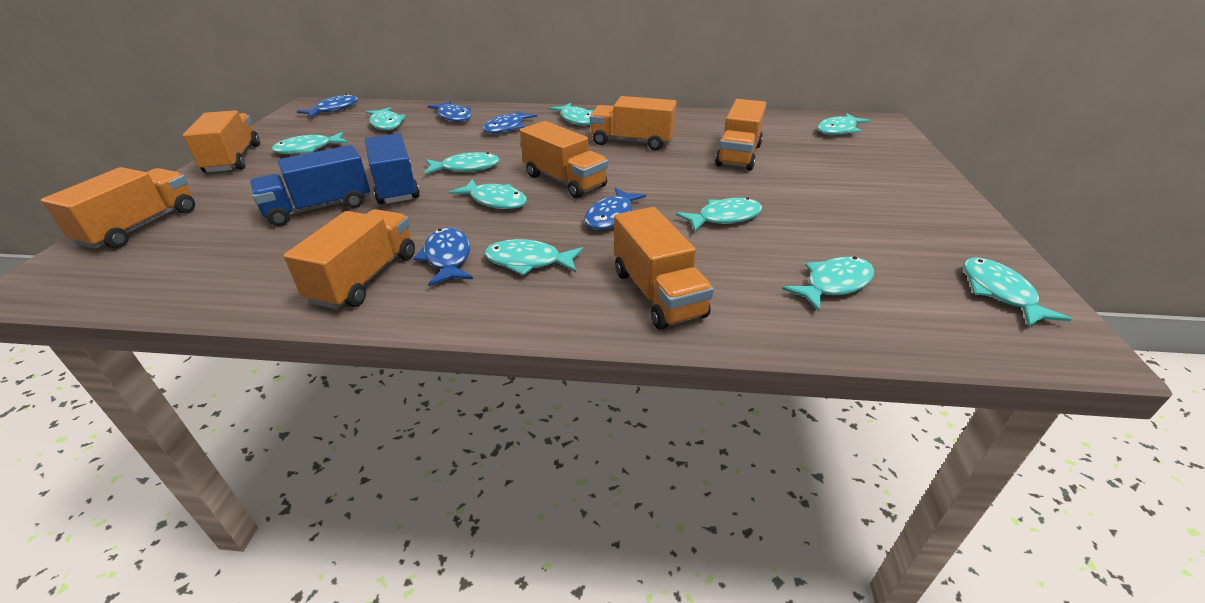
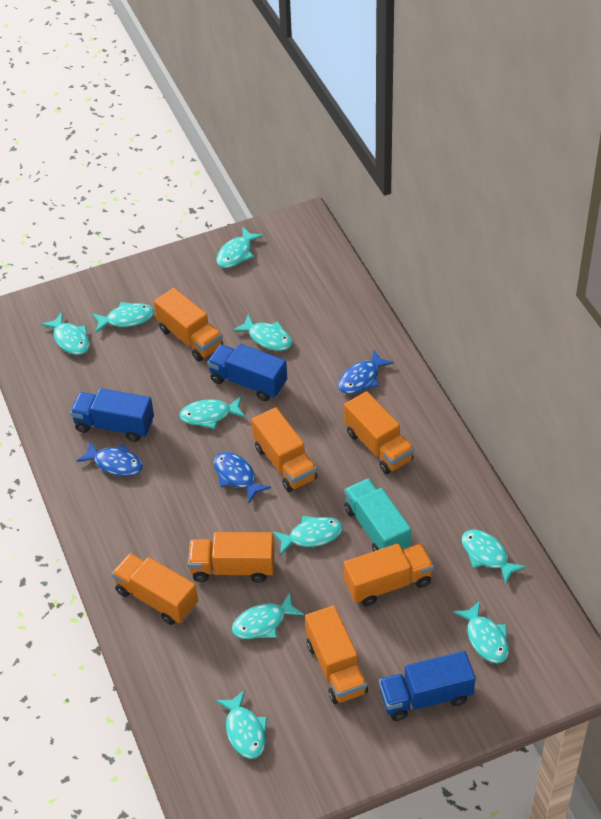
blue fish: 5 -> 3
blue truck: 2 -> 3
turquoise truck: 0 -> 1

